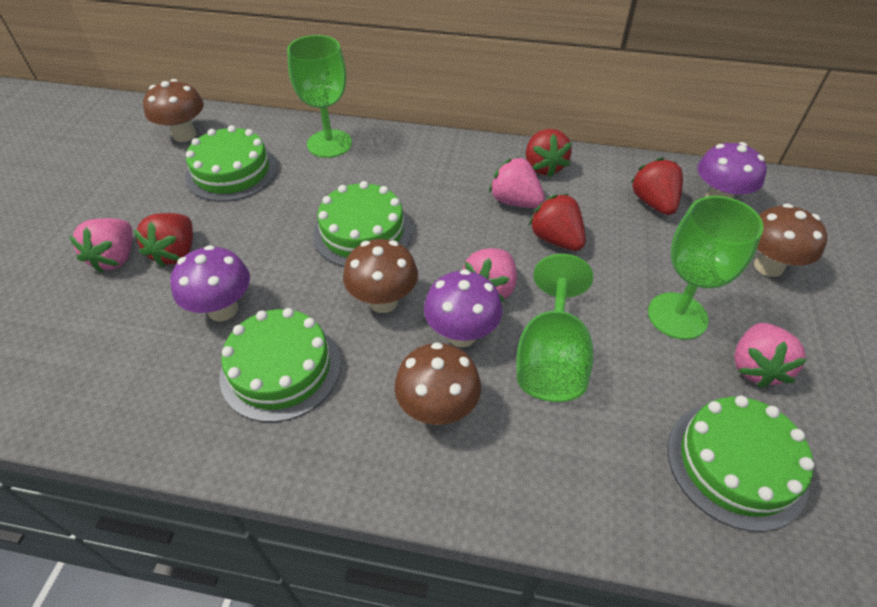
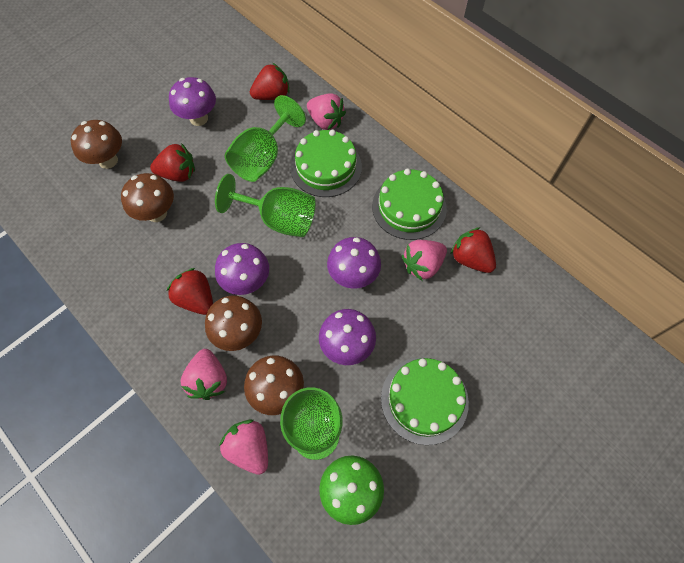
green cake: 4 -> 3
green mushroom: 0 -> 1
purple mushroom: 3 -> 4

